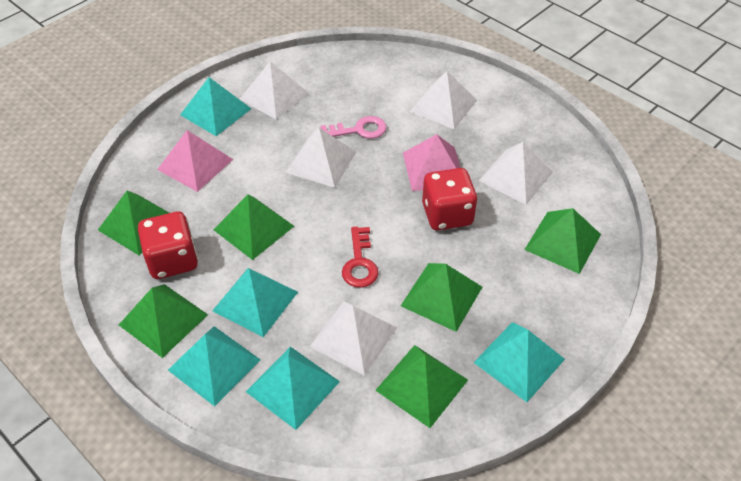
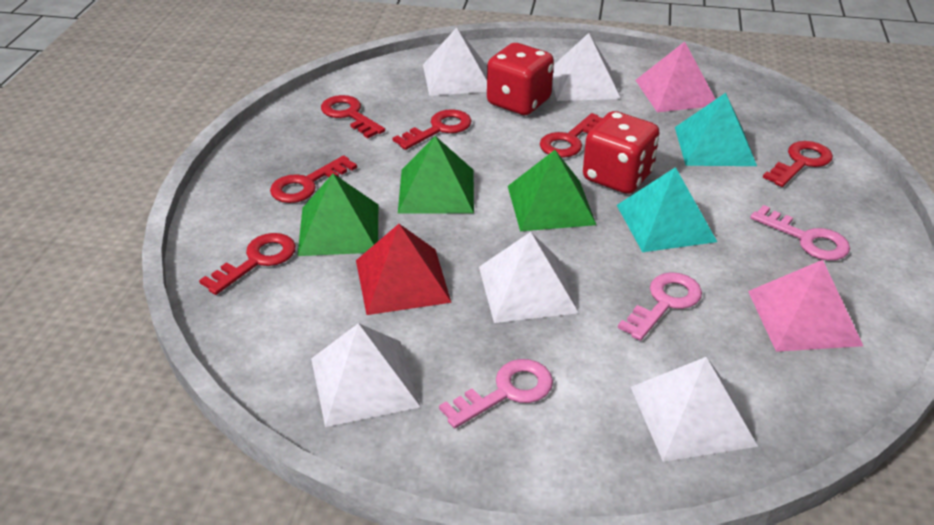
green pyramid: 6 -> 3
pink key: 1 -> 3
red key: 1 -> 6
red pyramid: 0 -> 1
turquoise pyramid: 5 -> 2

